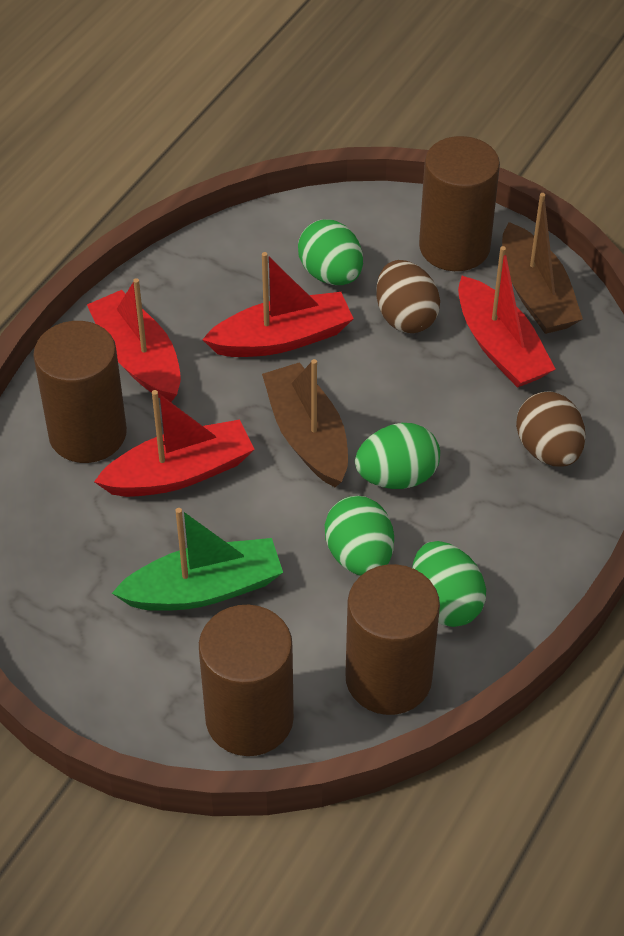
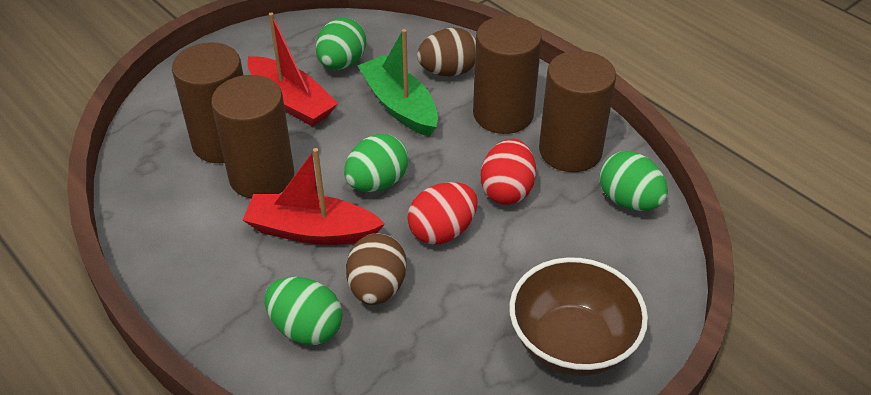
brown boat: 2 -> 0
brown bowl: 0 -> 1
red boat: 4 -> 2
red egg: 0 -> 2

